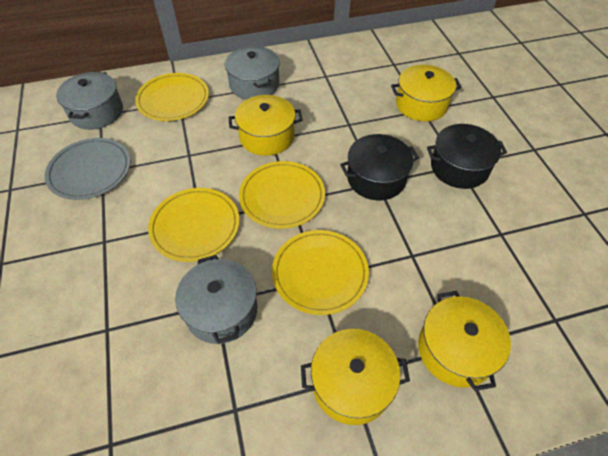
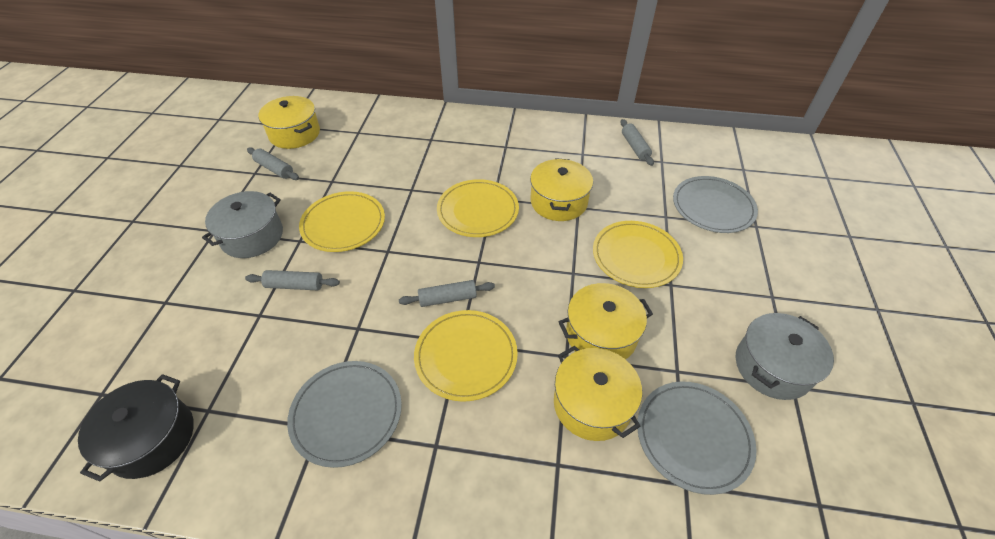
black pot: 2 -> 1
grey plate: 1 -> 3
grey pot: 3 -> 2
grey rolling pin: 0 -> 4

